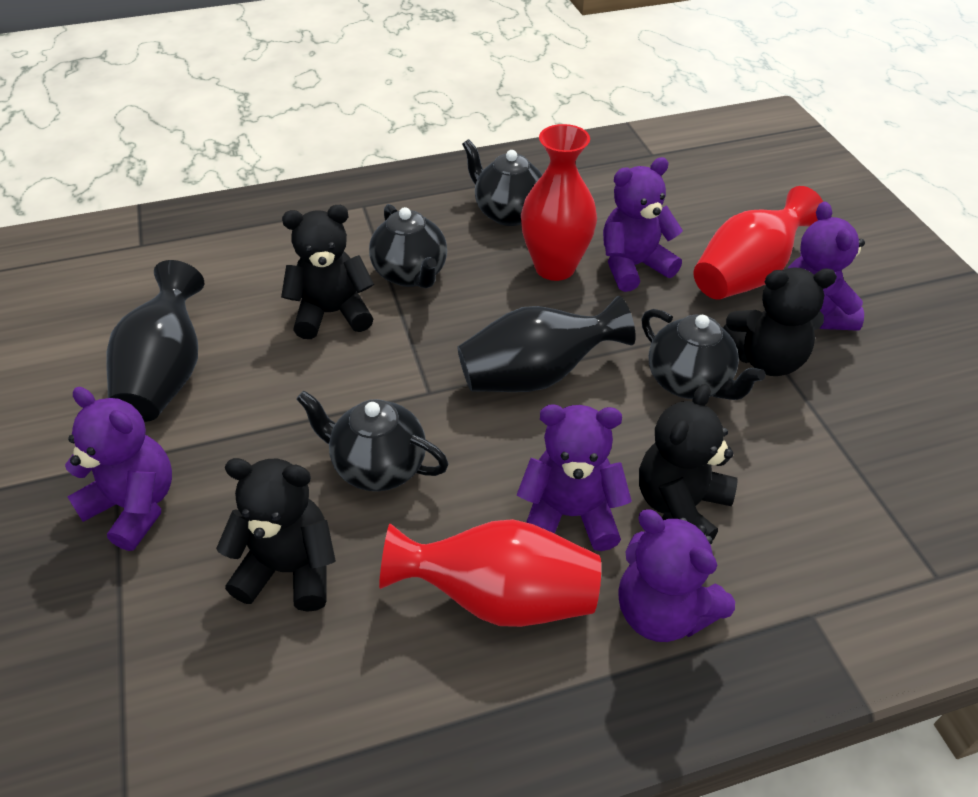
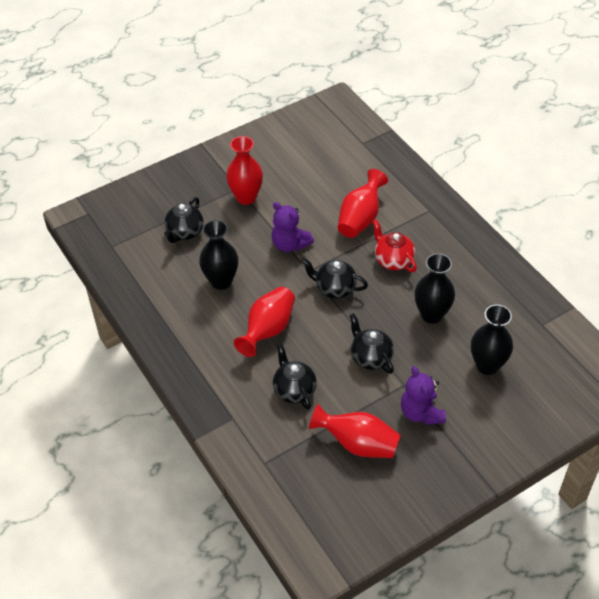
black teddy bear: 4 -> 0
black vase: 2 -> 3
purple teddy bear: 5 -> 2
red teapot: 0 -> 1
red vase: 3 -> 4

